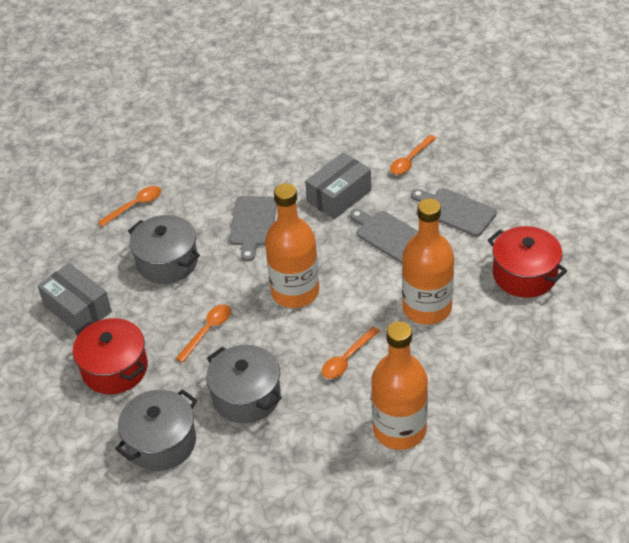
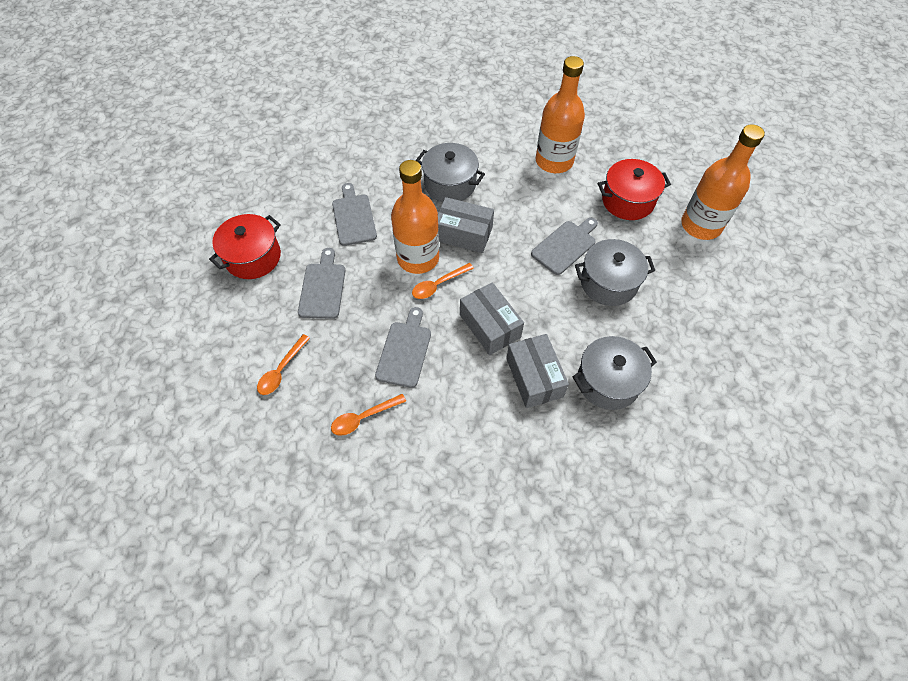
grey box: 2 -> 3
grey cutting board: 3 -> 4
orange spoon: 4 -> 3

